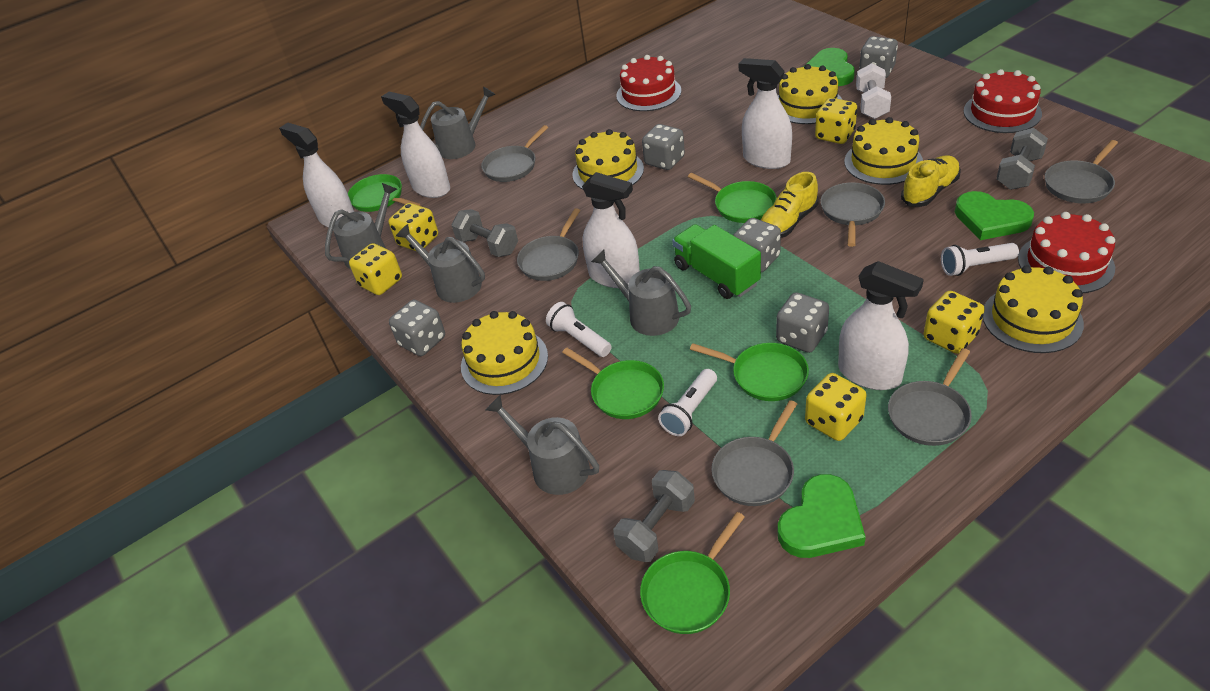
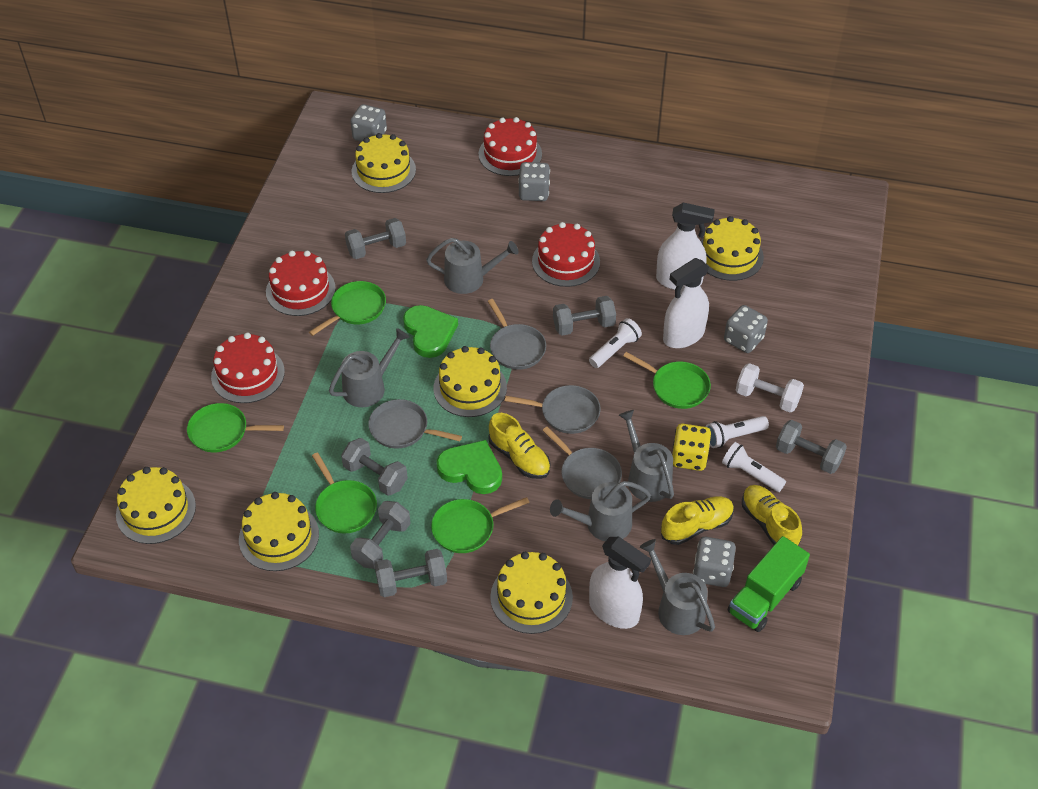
green heart: 3 -> 2
grey dice: 5 -> 4
grey dumbbell: 3 -> 6
grey pan: 6 -> 4
red cake: 3 -> 4
white spray bottle: 5 -> 3
yellow cake: 5 -> 6
yellow dice: 5 -> 1
yellow shoe: 2 -> 3

